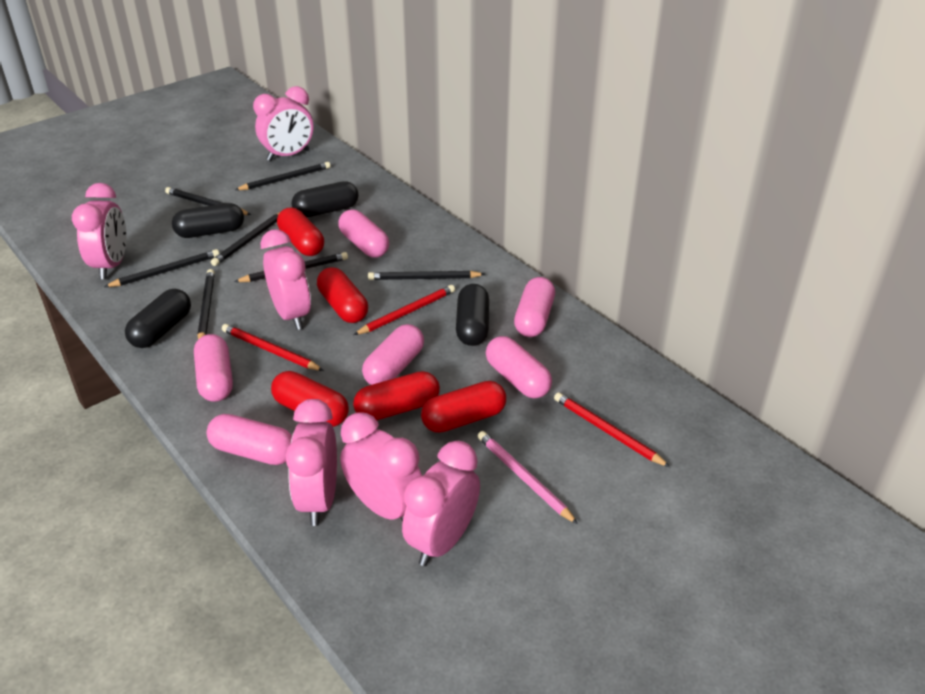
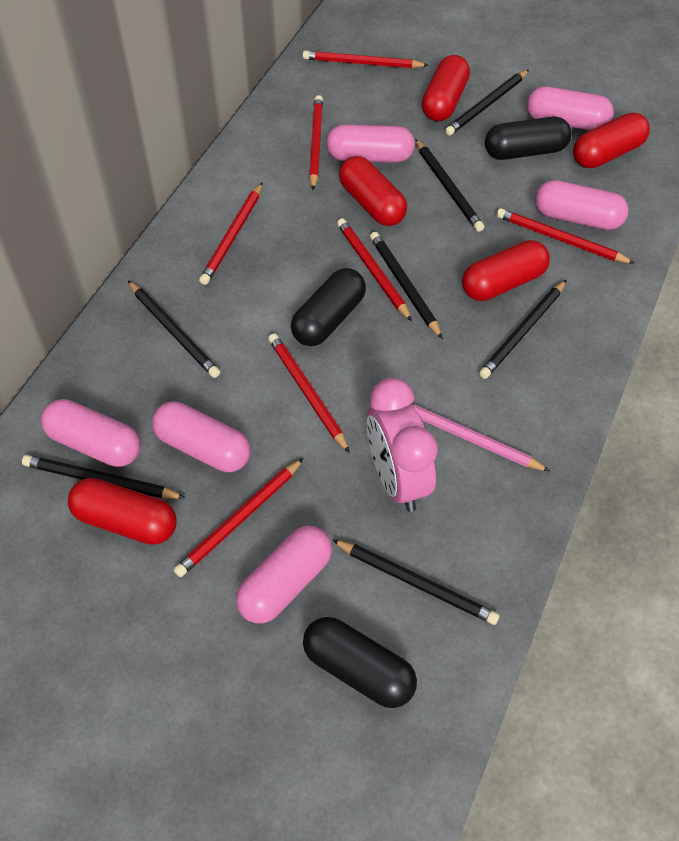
black capsule: 4 -> 3
pink clock: 6 -> 1
red pencil: 3 -> 7

